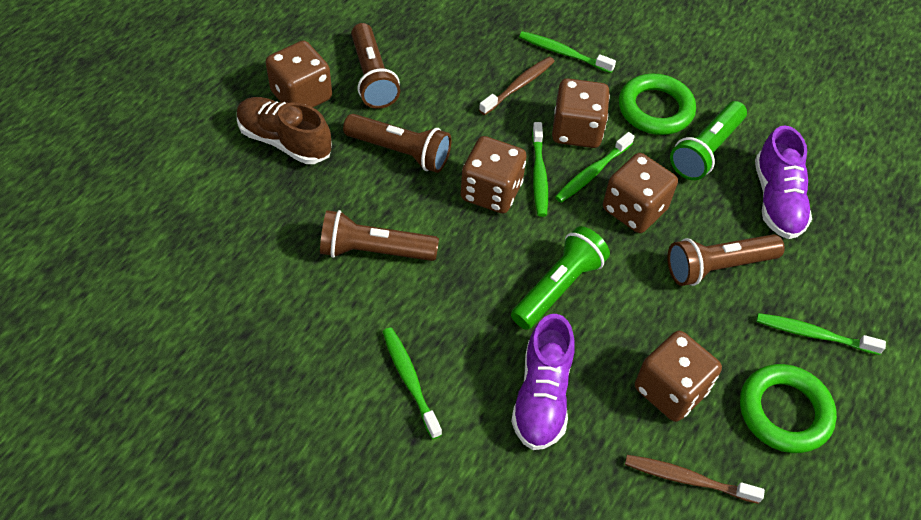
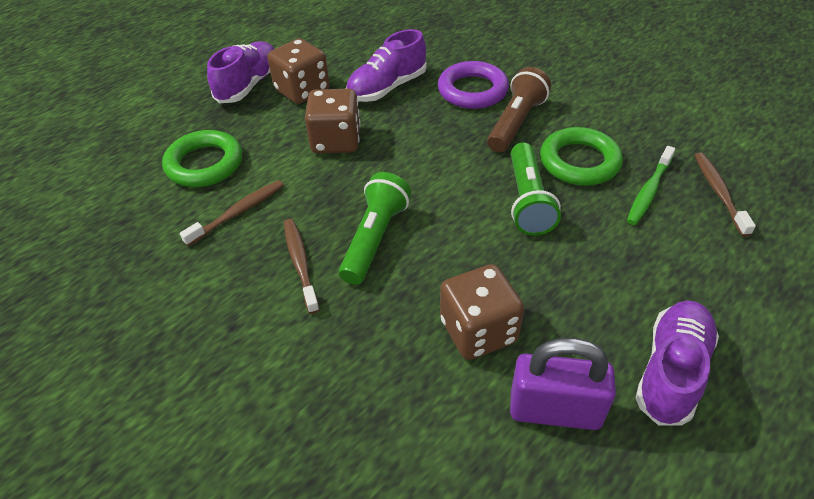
brown dice: 5 -> 3
brown flashlight: 4 -> 1
brown shoe: 1 -> 0
brown toothbrush: 2 -> 3
green toothbrush: 5 -> 1
purple padlock: 0 -> 1
purple ring: 0 -> 1
purple shoe: 2 -> 3

